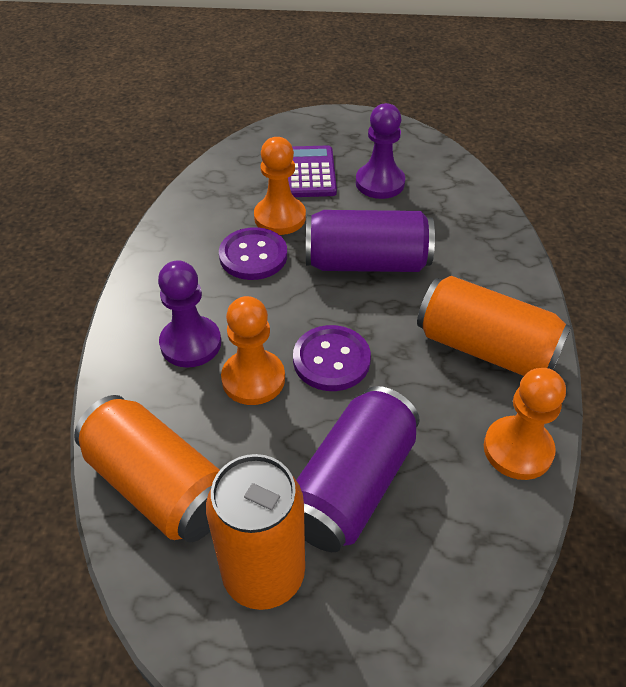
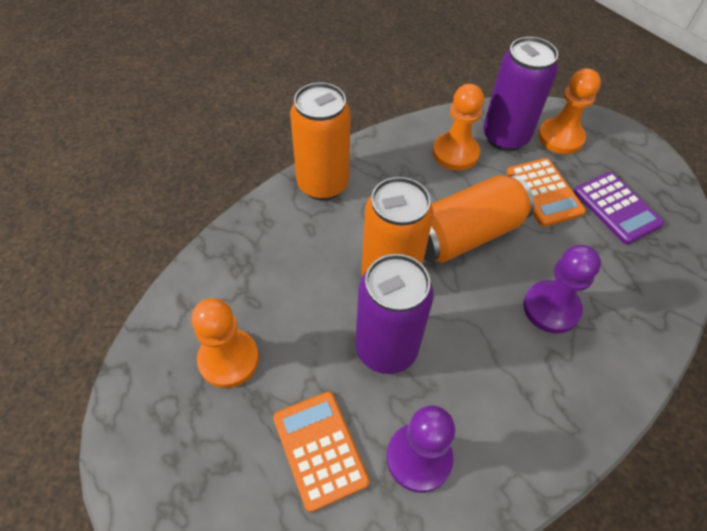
orange calculator: 0 -> 2
purple button: 2 -> 0

